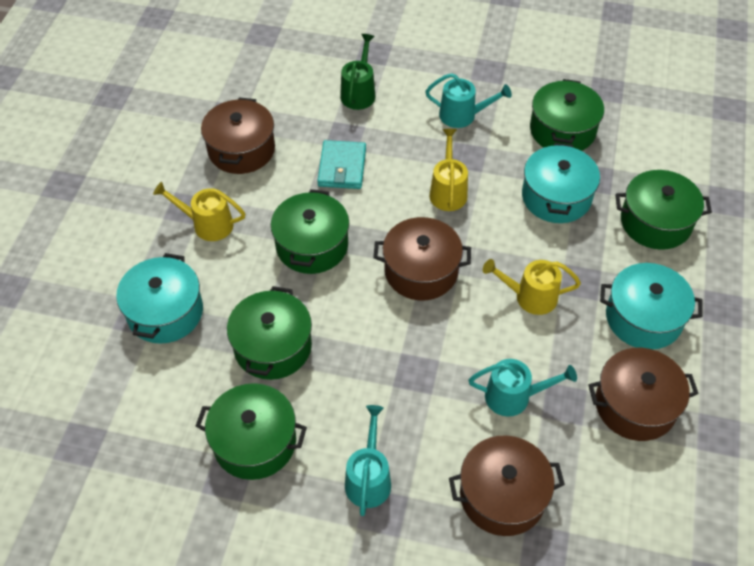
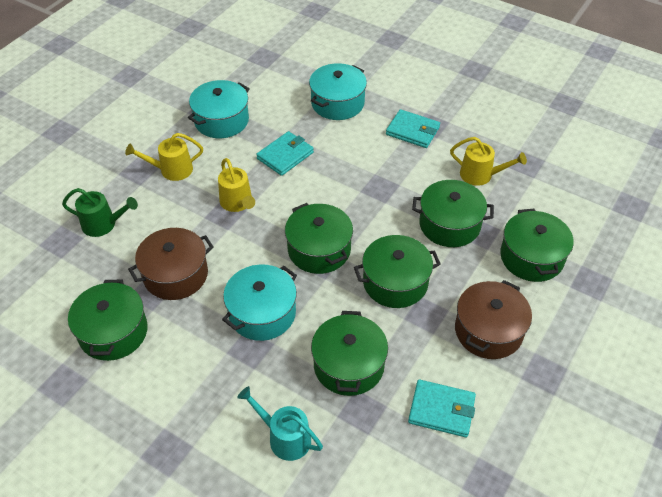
brown pot: 4 -> 2
green pot: 5 -> 6
turquoise wallet: 1 -> 3
turquoise watering can: 3 -> 1

